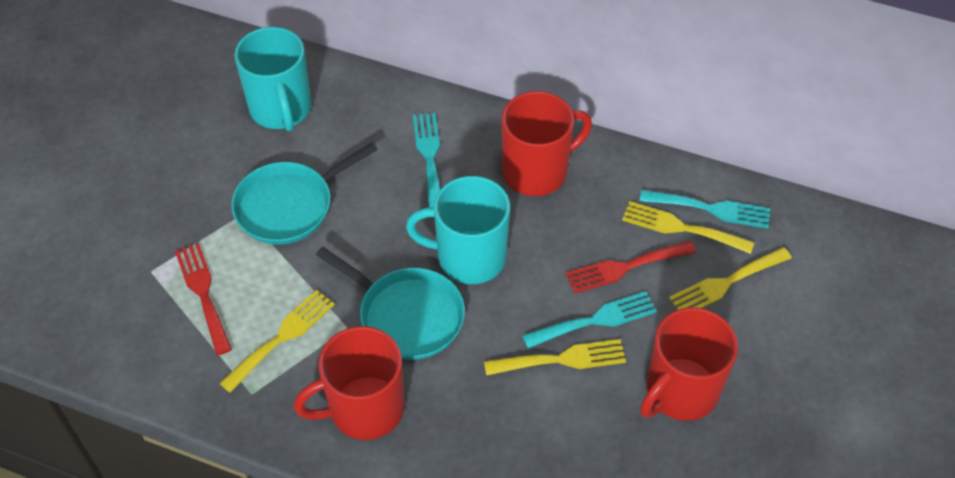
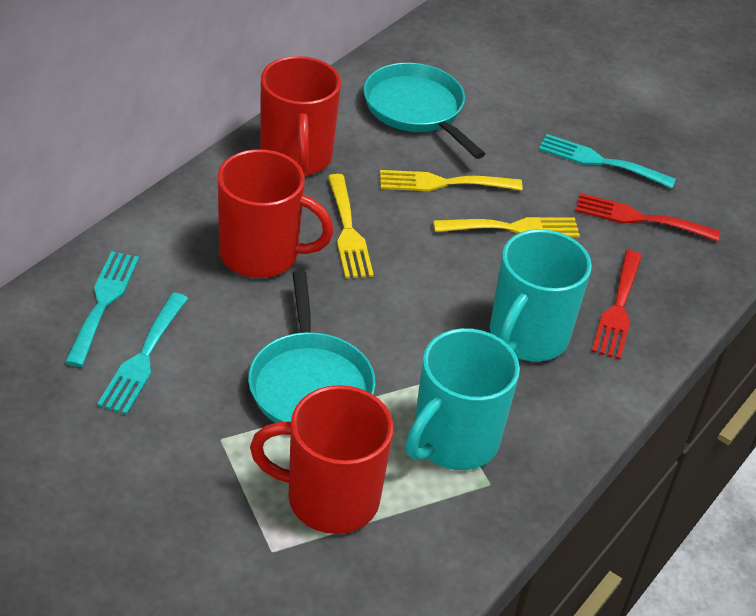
yellow fork: 4 -> 3

